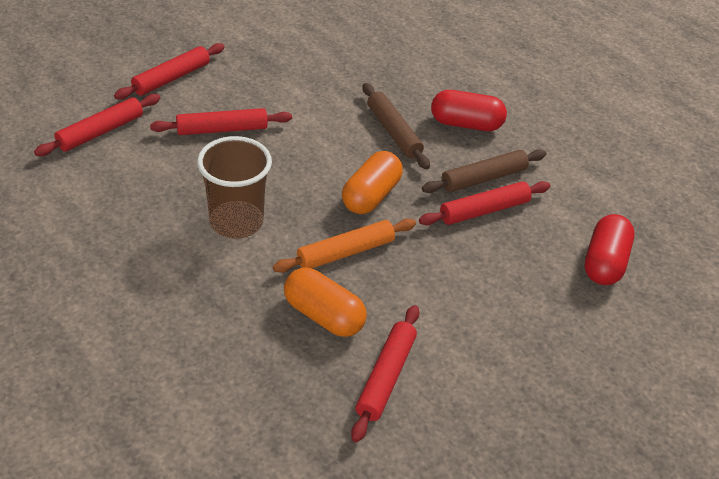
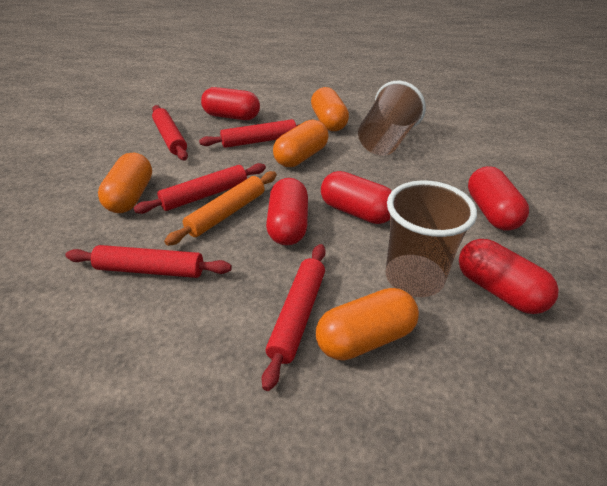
brown cup: 1 -> 2
brown rolling pin: 2 -> 0
orange capsule: 2 -> 4
red capsule: 2 -> 5

